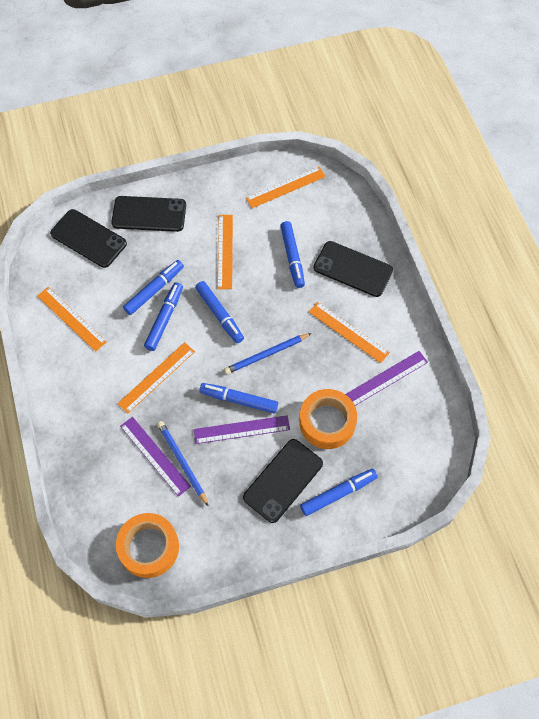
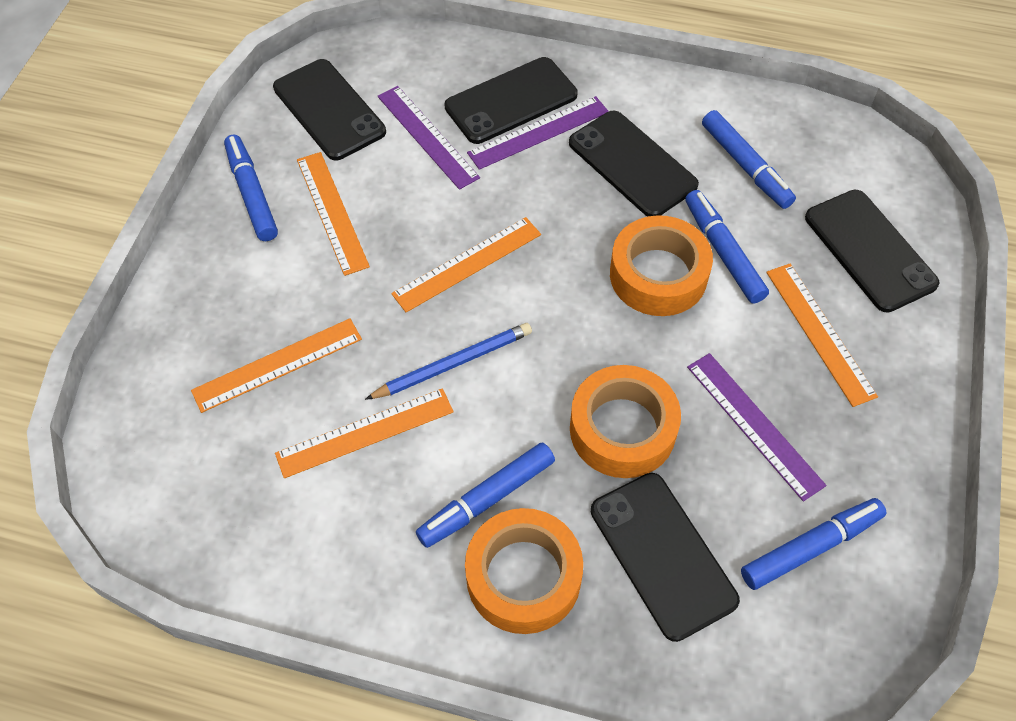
black phone: 4 -> 5
blue marker: 6 -> 5
blue pencil: 2 -> 1
orange tape: 2 -> 3

